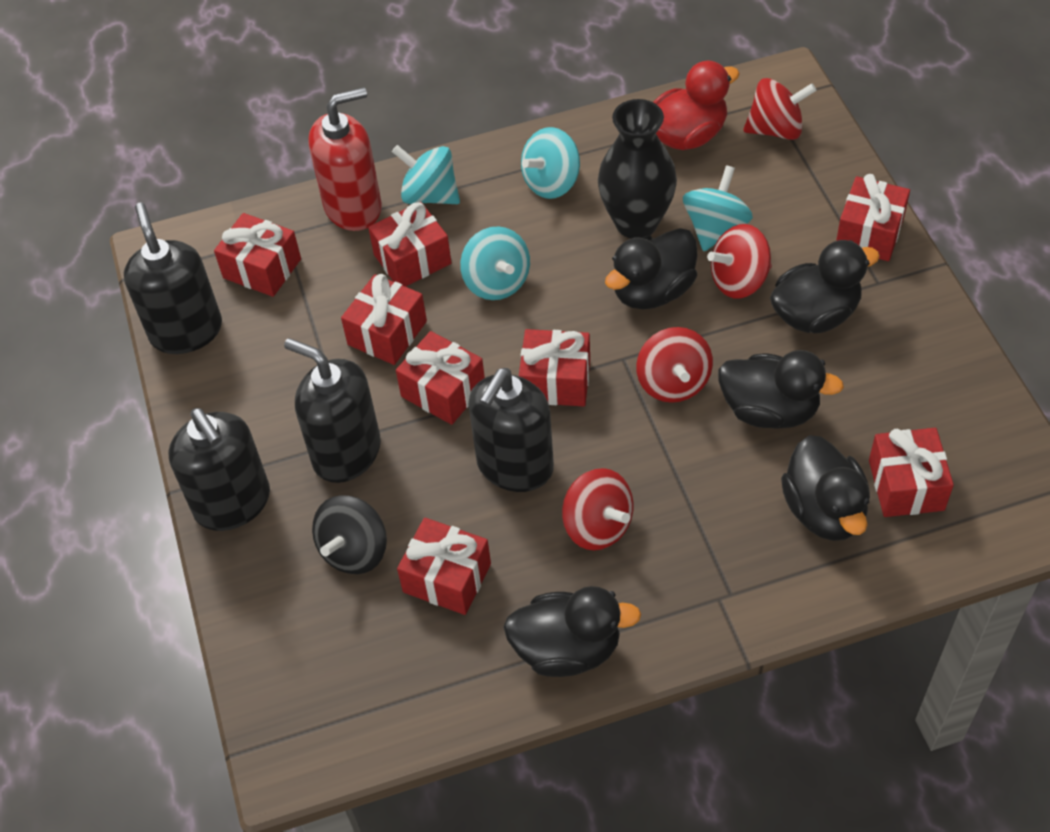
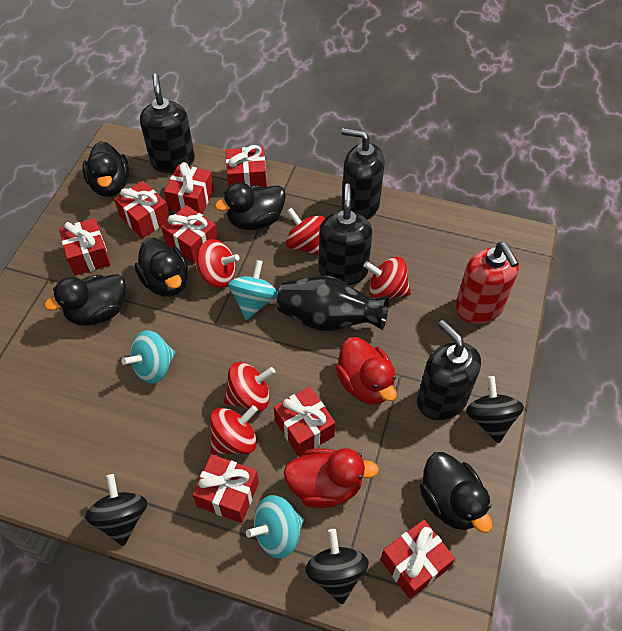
black spinning top: 1 -> 3
red duck: 1 -> 2
red spinning top: 4 -> 5
turquoise spinning top: 4 -> 3

